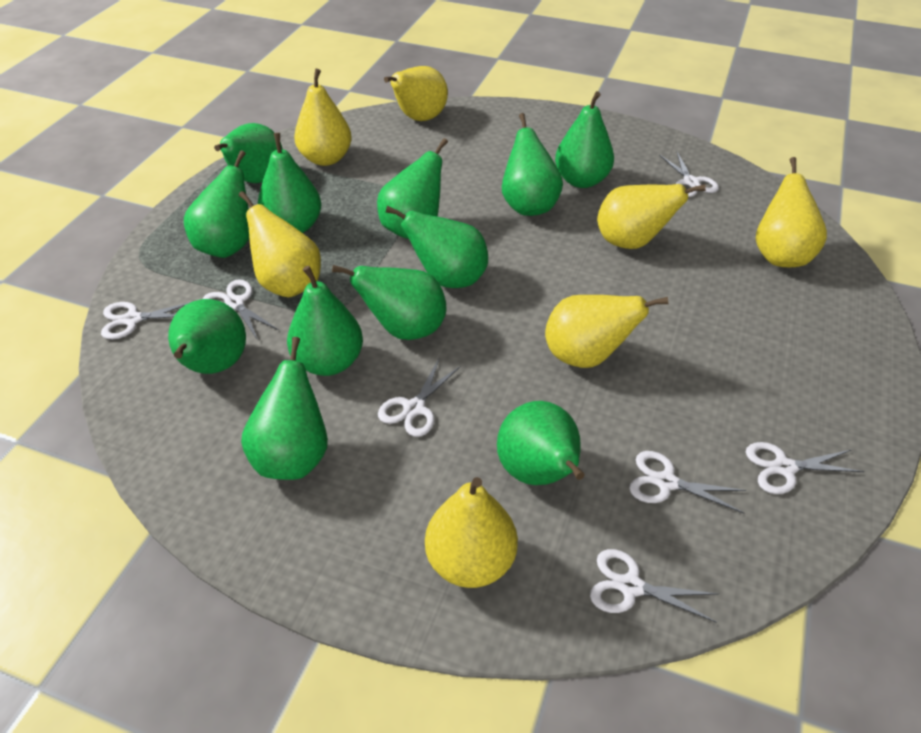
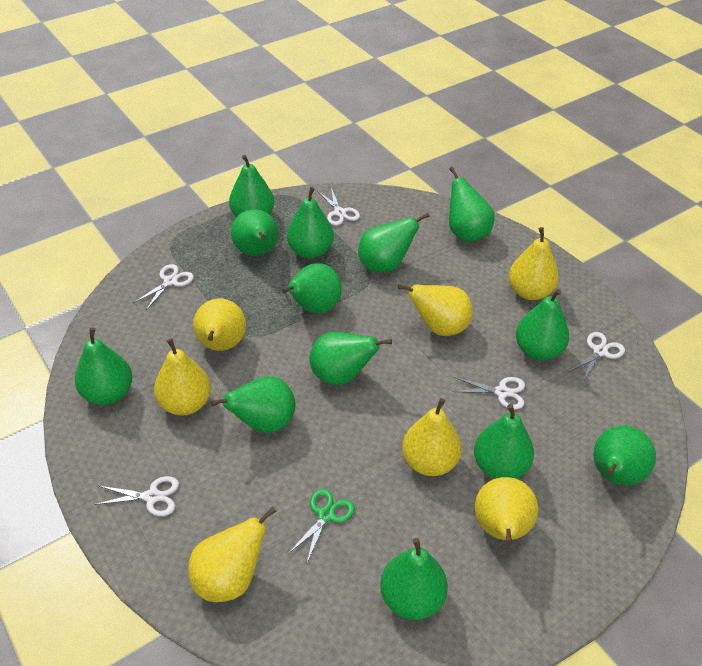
green pear: 12 -> 13
green scissors: 0 -> 1
white scissors: 7 -> 5

